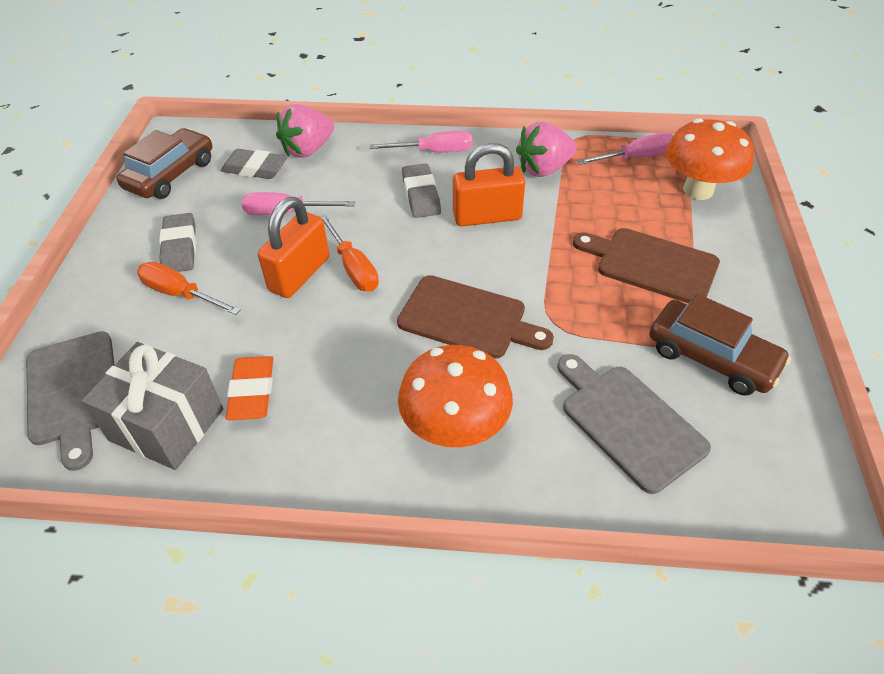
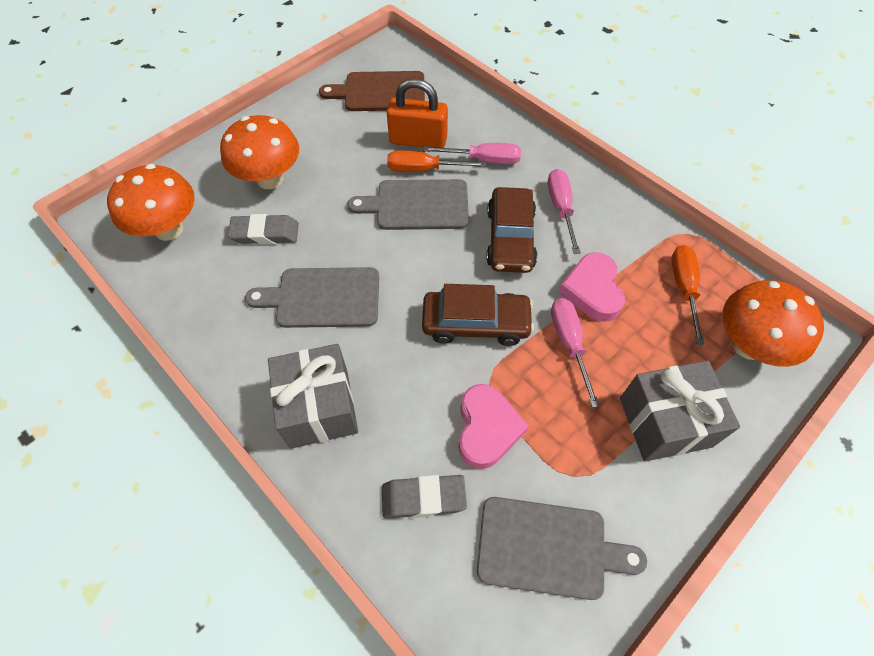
brown cutting board: 2 -> 1
grey cutting board: 2 -> 3
grey eraser: 3 -> 2
grey gift: 1 -> 2
orange eraser: 1 -> 0
orange mushroom: 2 -> 3
orange padlock: 2 -> 1
pink heart: 0 -> 2
pink strawberry: 2 -> 0

